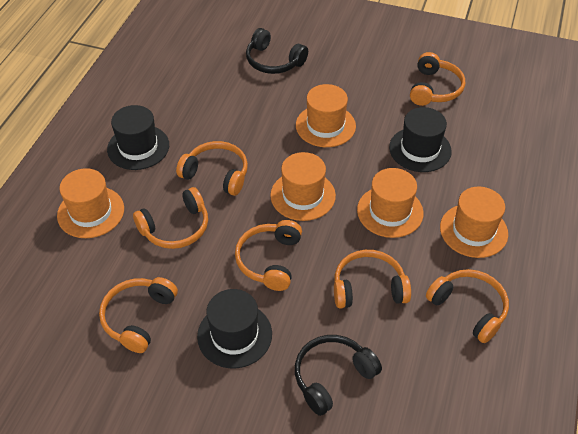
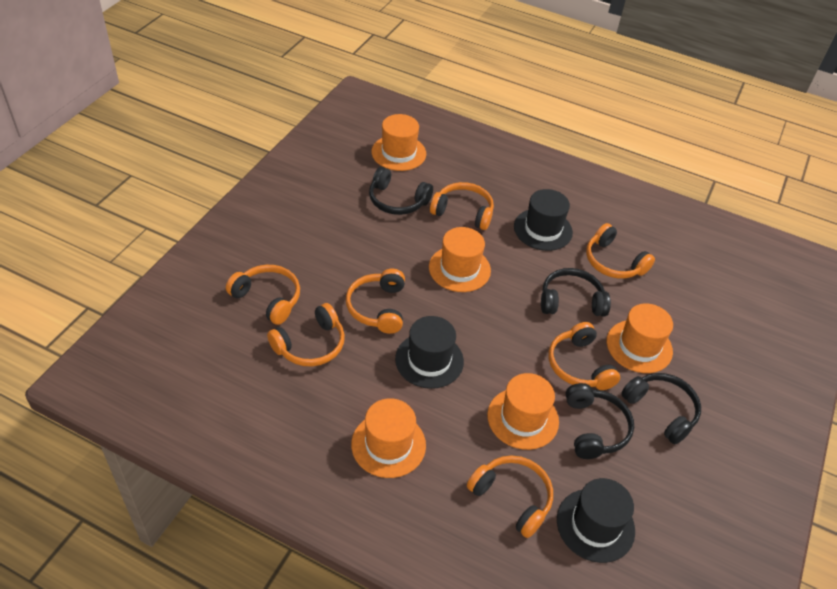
black headphones: 2 -> 4

